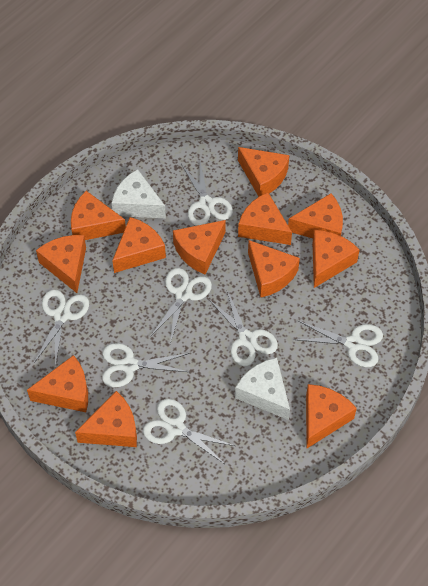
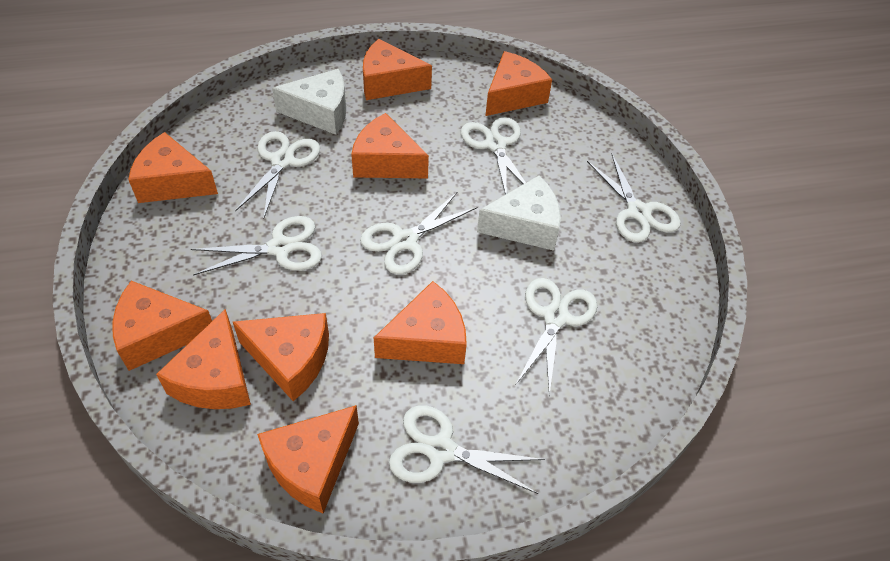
orange cheese: 12 -> 9

